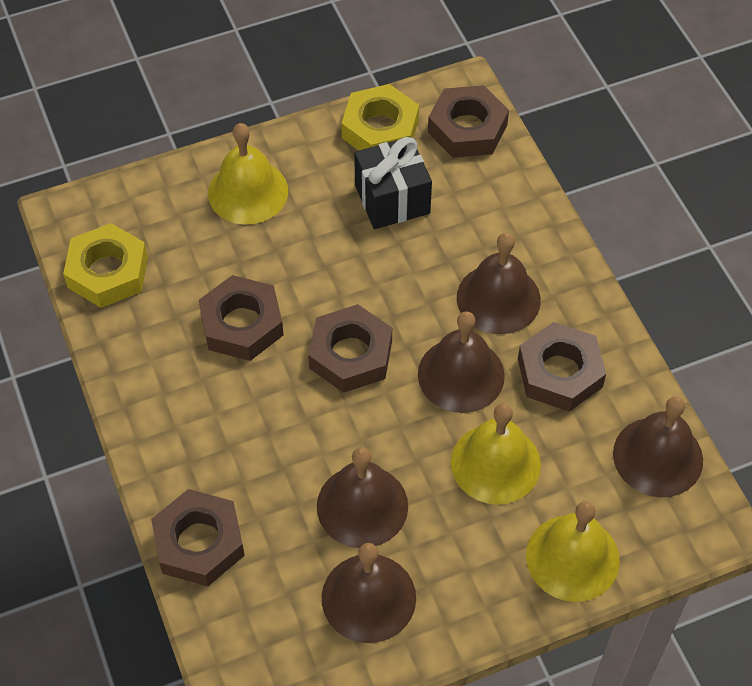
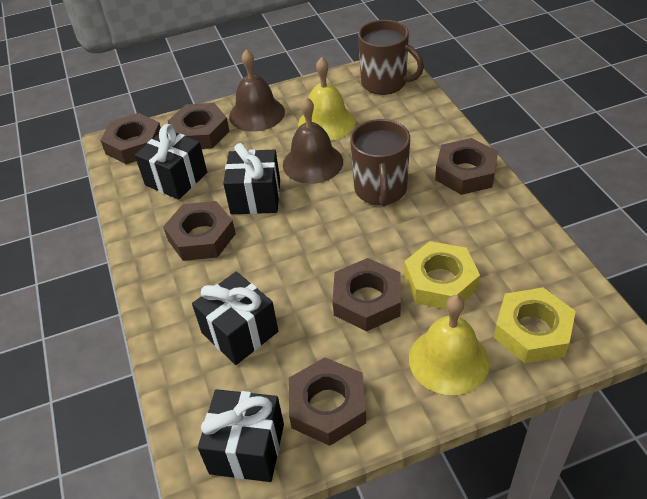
black gift: 1 -> 4
brown bell: 5 -> 2
brown mug: 0 -> 2
brown nut: 5 -> 6
yellow bell: 3 -> 2

